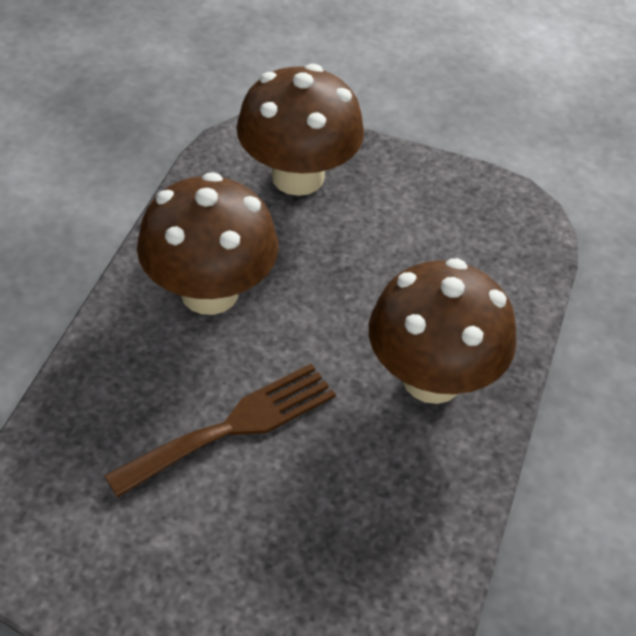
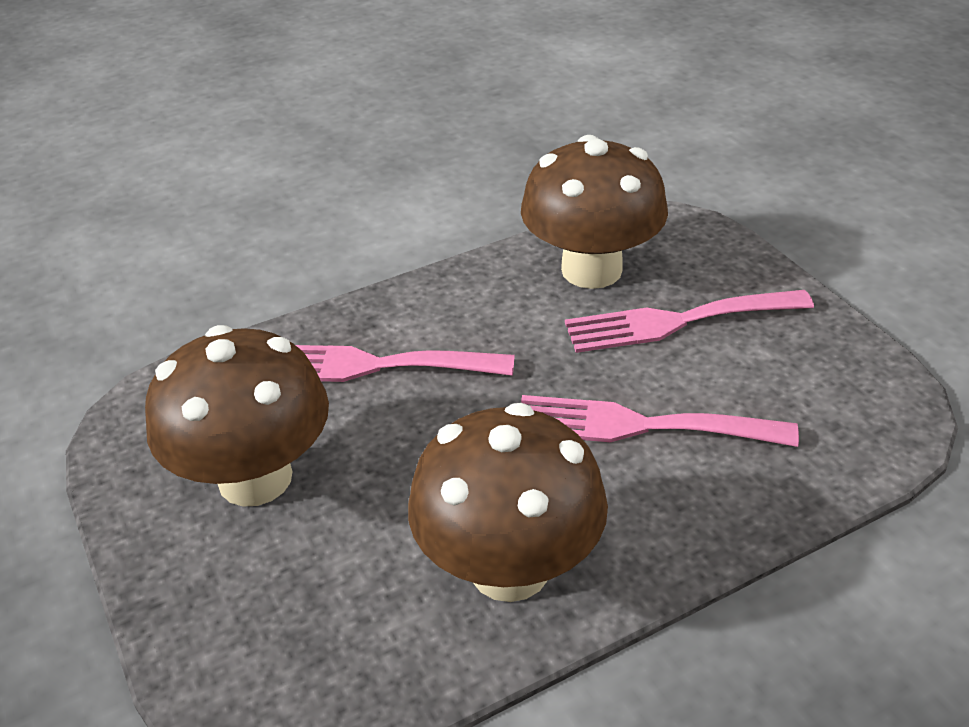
brown fork: 1 -> 0
pink fork: 0 -> 3

